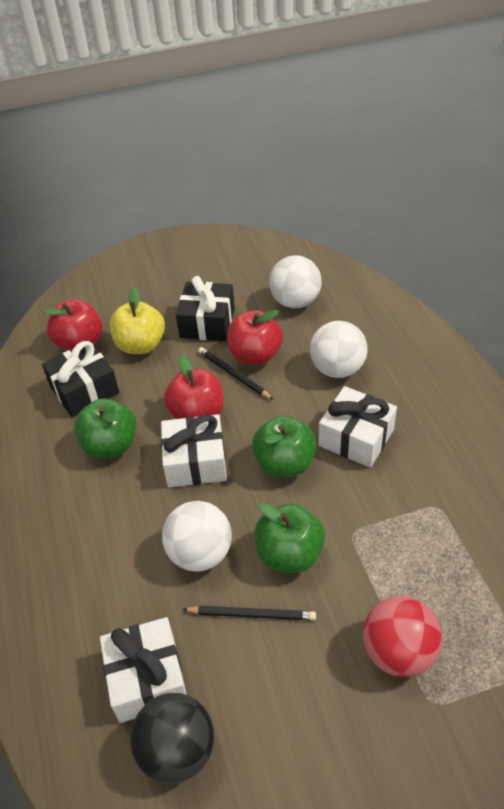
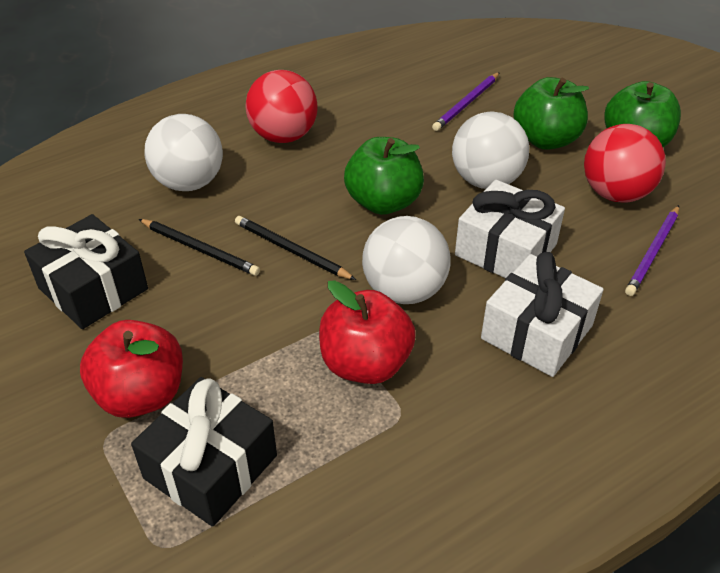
black ball: 1 -> 0
purple pencil: 0 -> 2
red apple: 3 -> 2
red ball: 1 -> 2
white gift: 3 -> 2
yellow apple: 1 -> 0

